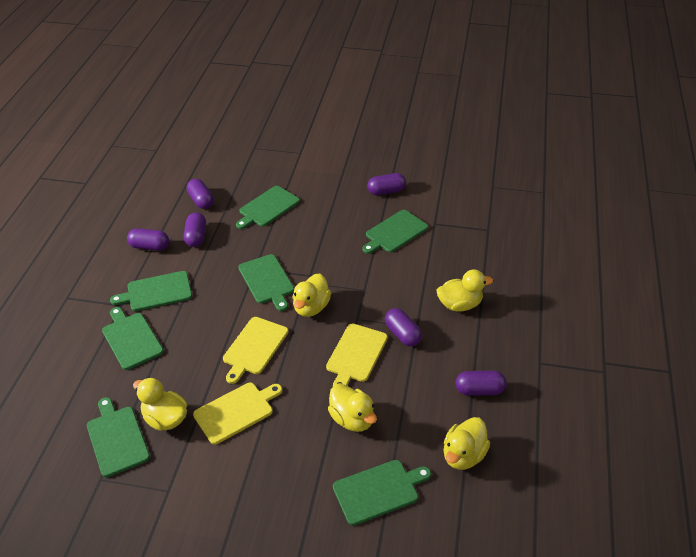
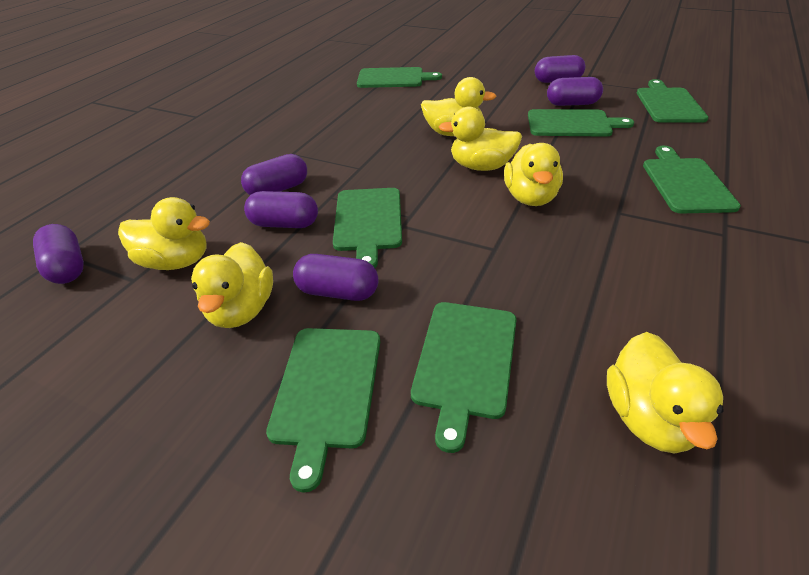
yellow cutting board: 3 -> 0
yellow duck: 5 -> 6

